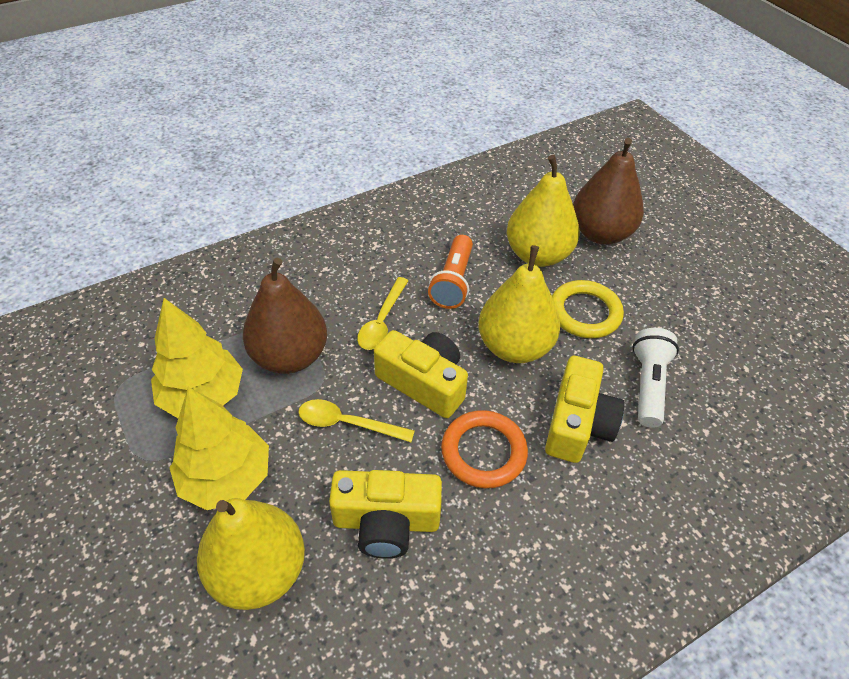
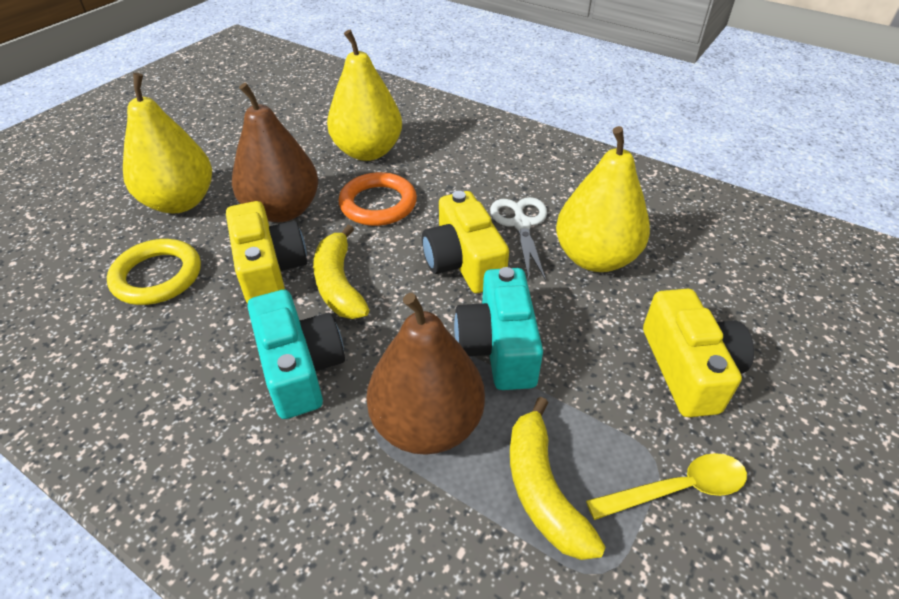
orange flashlight: 1 -> 0
turquoise camera: 0 -> 2
white flashlight: 1 -> 0
white scissors: 0 -> 1
yellow banana: 0 -> 2
yellow spoon: 2 -> 1
yellow tree: 2 -> 0

